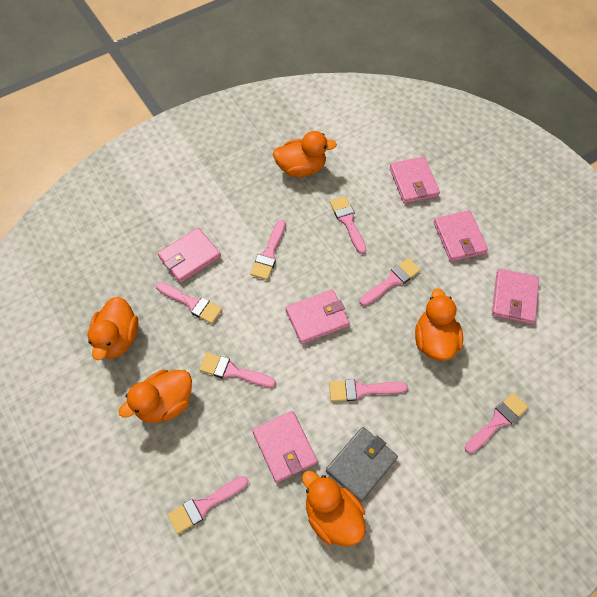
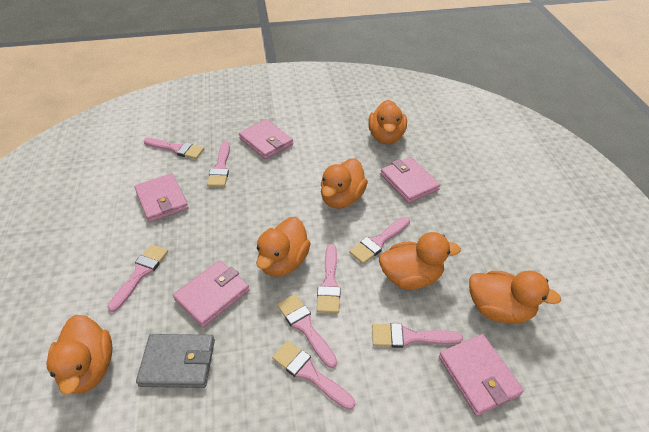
orange duck: 5 -> 6
pink wallet: 6 -> 5

